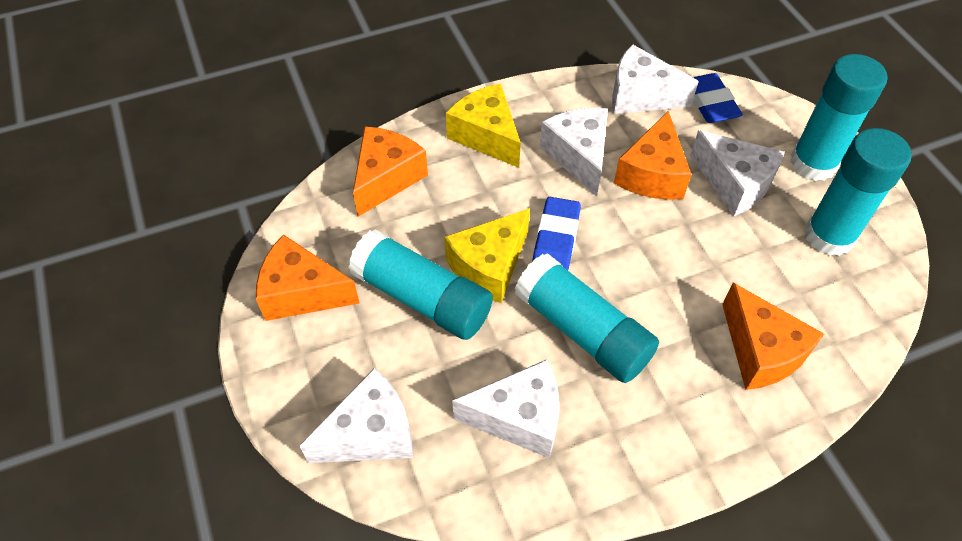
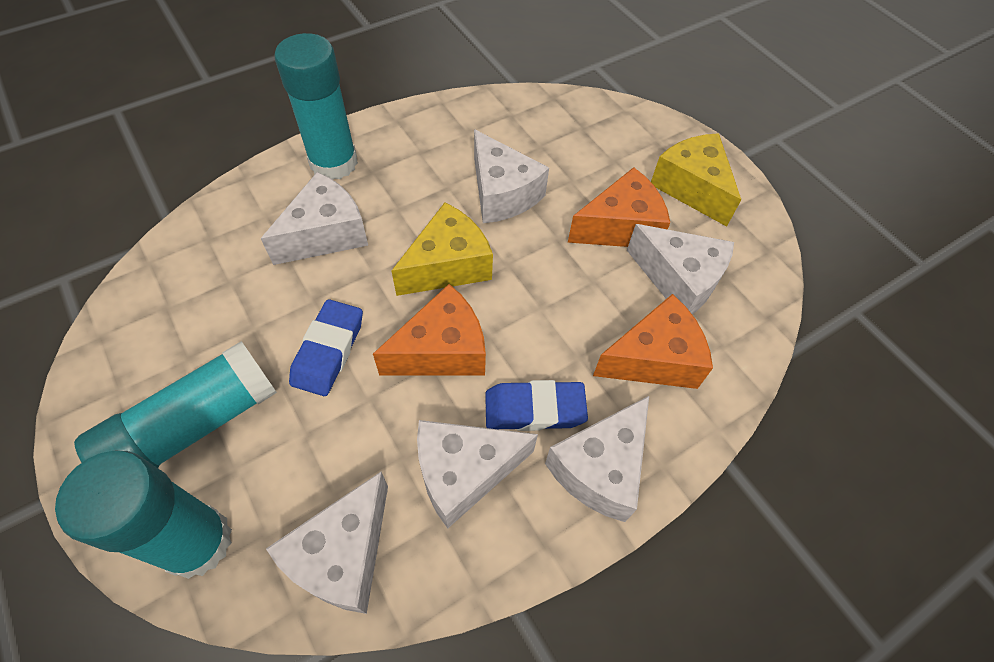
orange cheese: 4 -> 3
turquoise glue stick: 4 -> 3
white cheese: 5 -> 6

